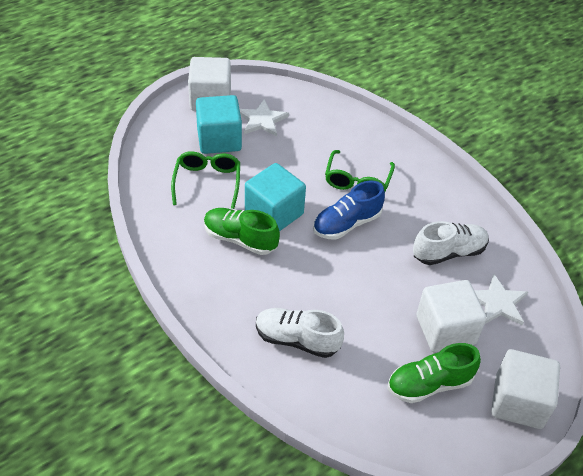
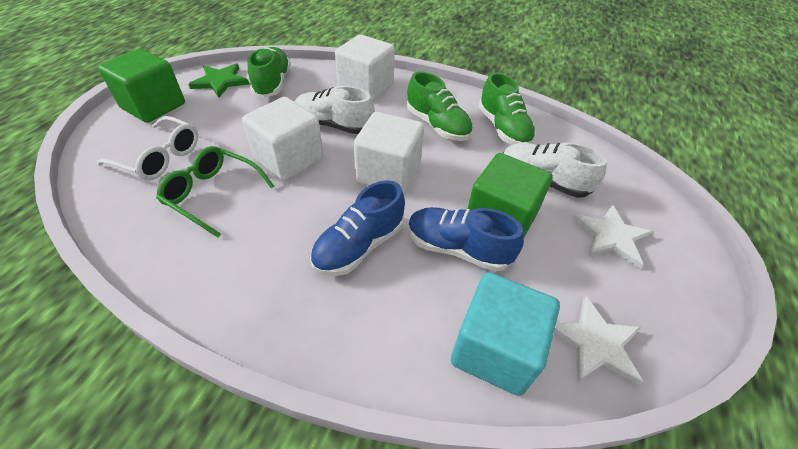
blue shoe: 1 -> 2
green cube: 0 -> 2
green glasses: 2 -> 1
green shoe: 2 -> 3
green star: 0 -> 1
turquoise cube: 2 -> 1
white glasses: 0 -> 1

